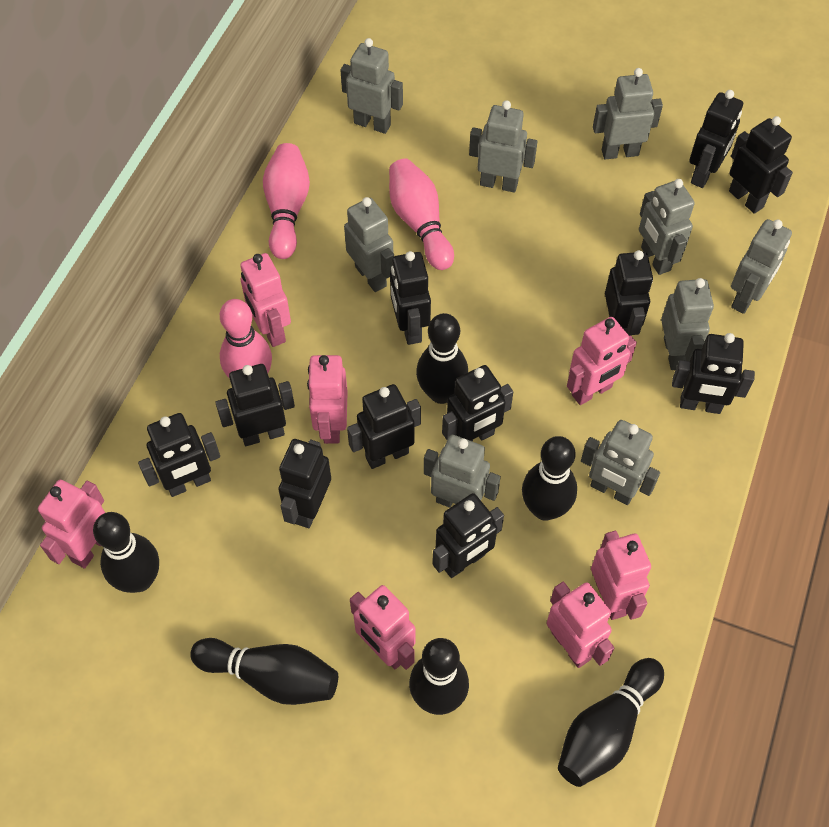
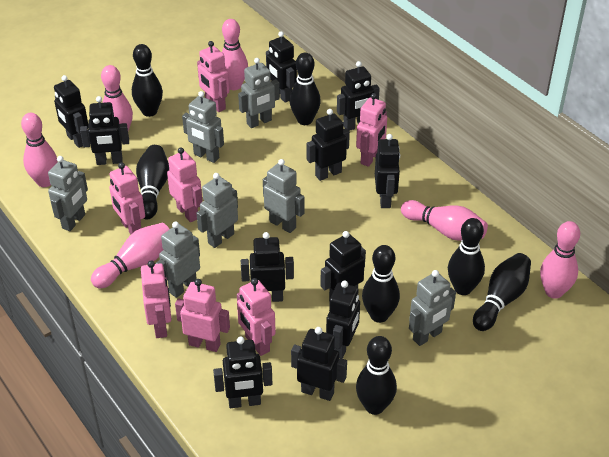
black bowling pin: 6 -> 7
grey robot: 9 -> 7
pink bowling pin: 3 -> 6

